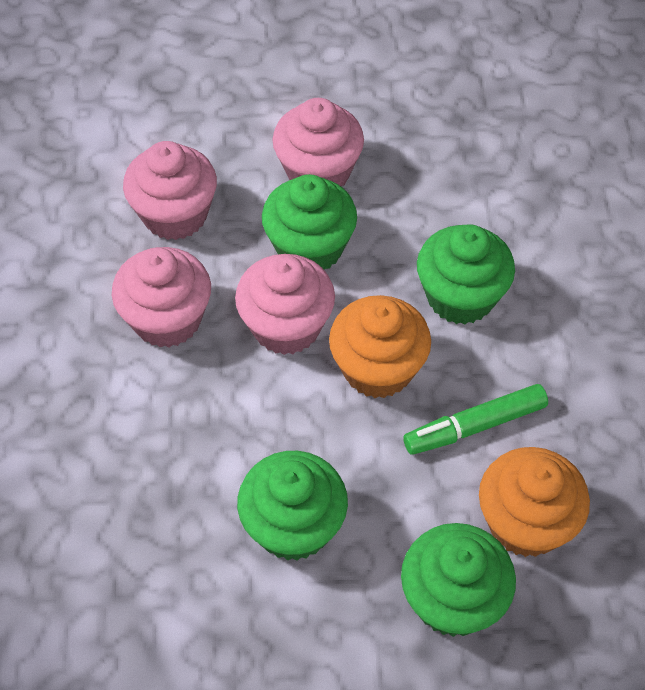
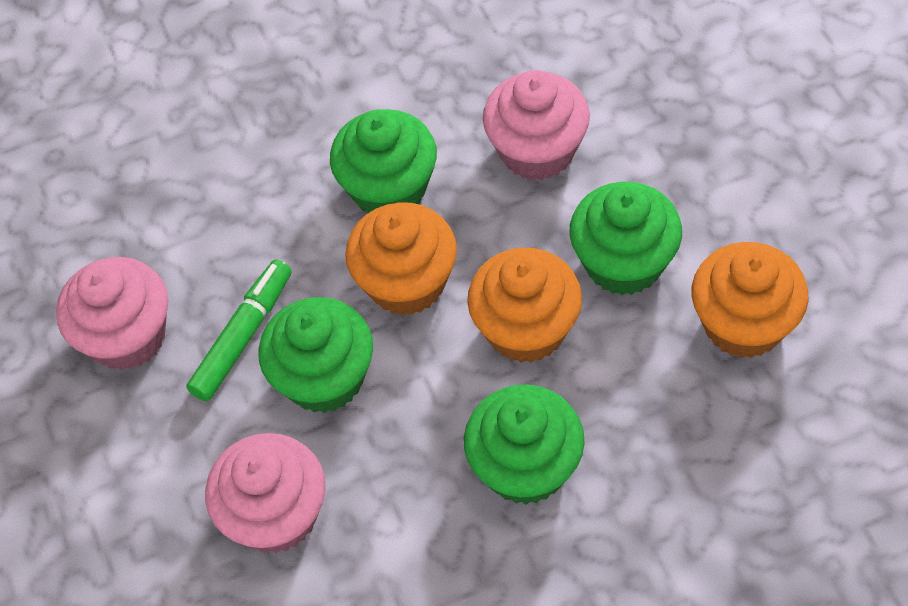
orange cupcake: 2 -> 3
pink cupcake: 4 -> 3

